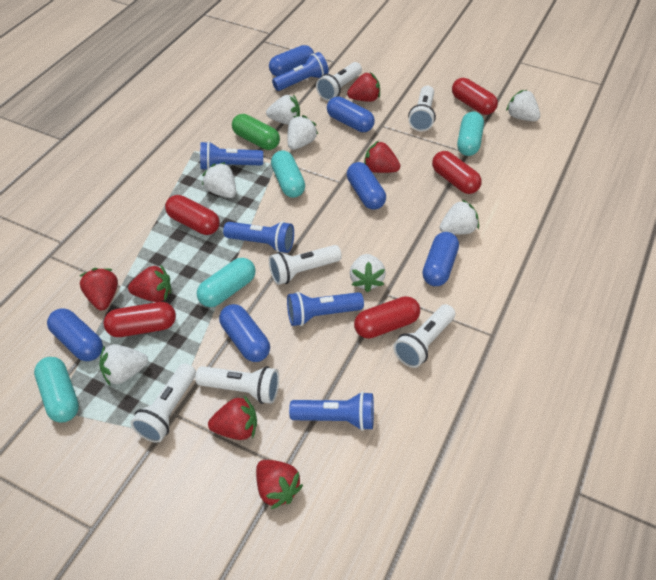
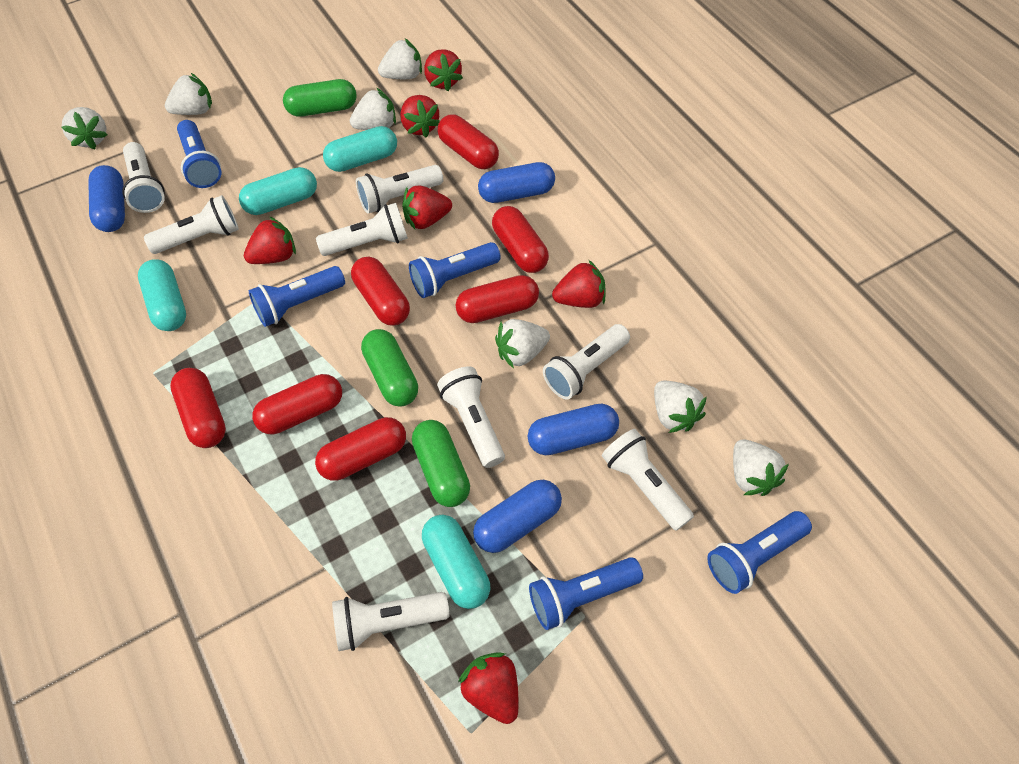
blue capsule: 6 -> 4
green capsule: 1 -> 3
red capsule: 5 -> 7
white flashlight: 6 -> 8

